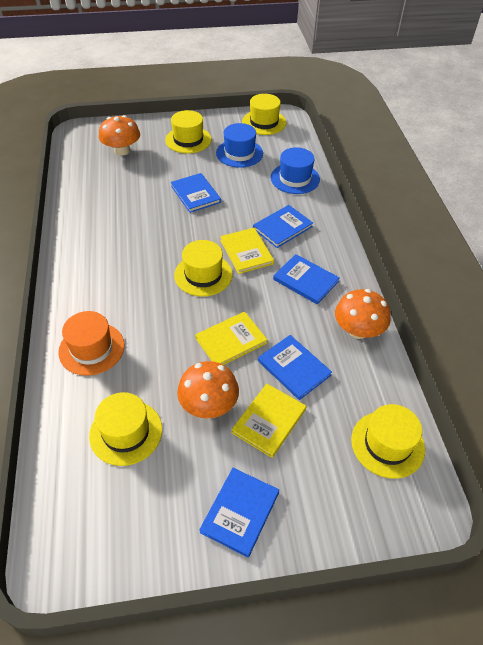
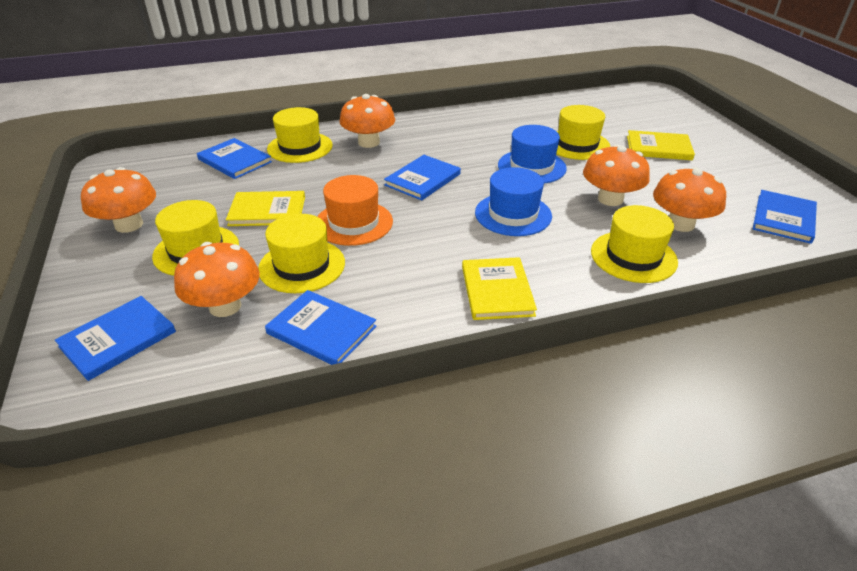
orange mushroom: 3 -> 5

